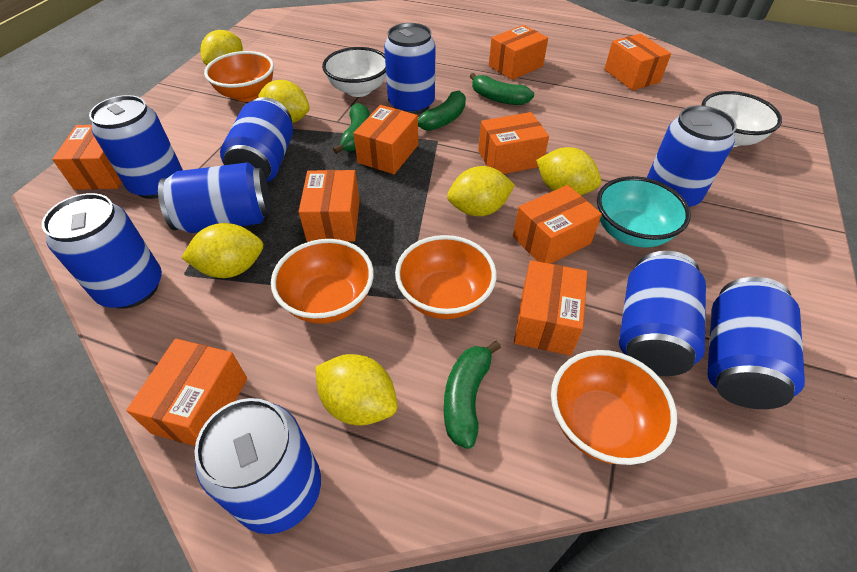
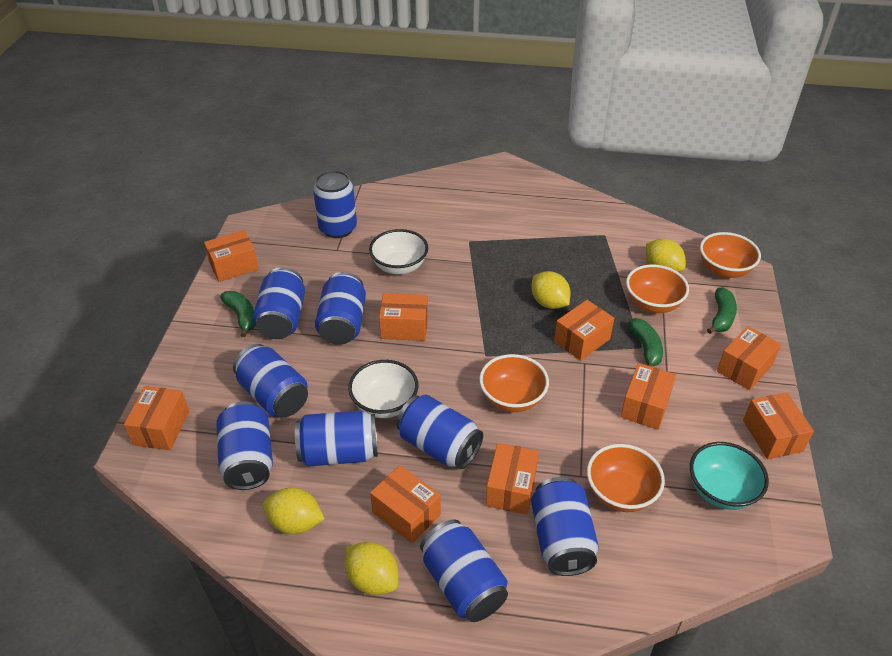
green banana: 4 -> 3
yellow lemon: 6 -> 4

